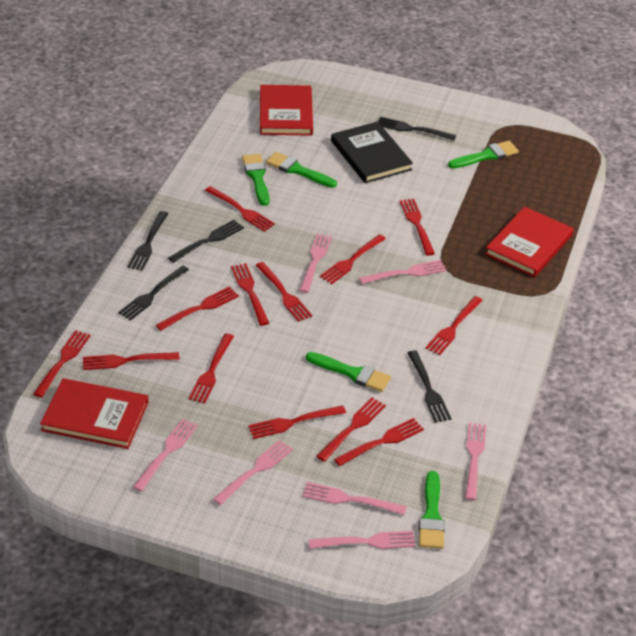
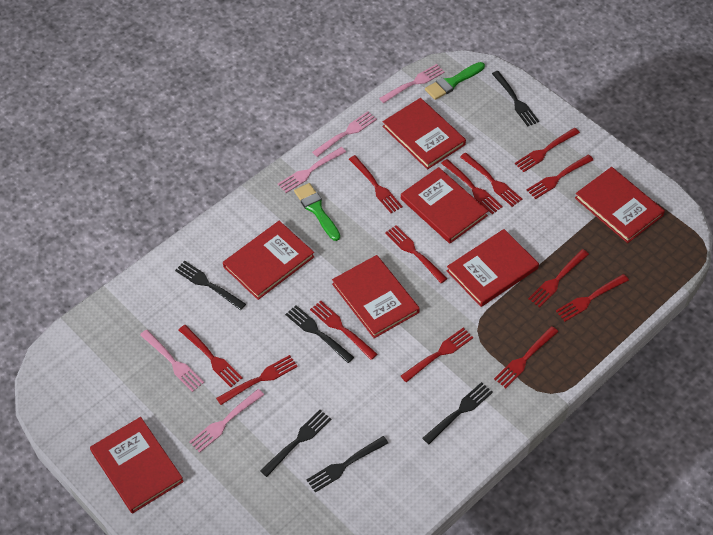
black book: 1 -> 0
black fork: 5 -> 6
green brush: 5 -> 2
pink fork: 7 -> 5
red book: 3 -> 7

